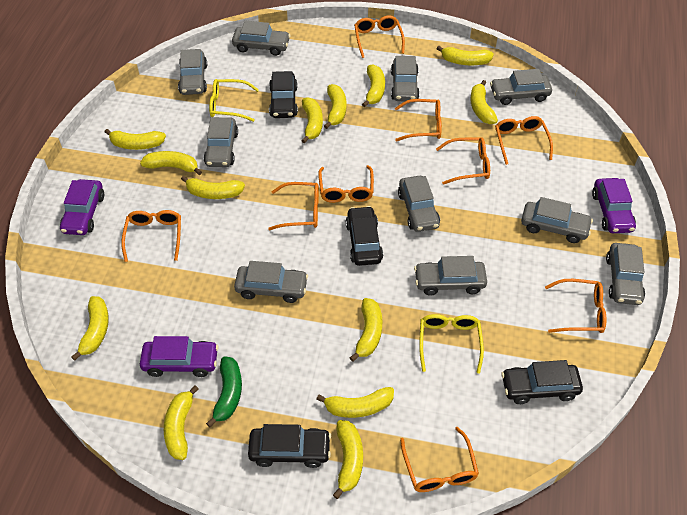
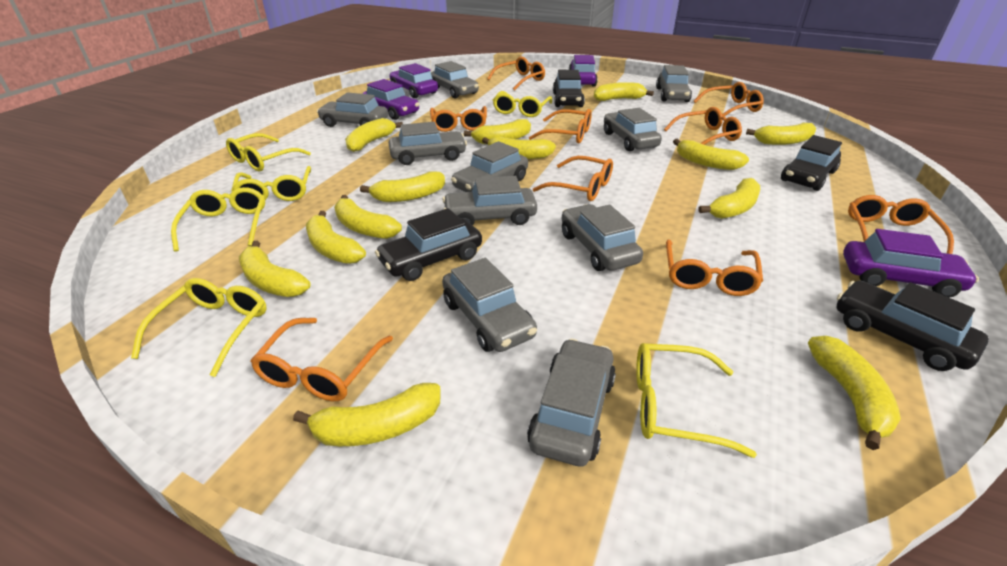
green banana: 1 -> 0
purple car: 3 -> 4
yellow glasses: 2 -> 6

